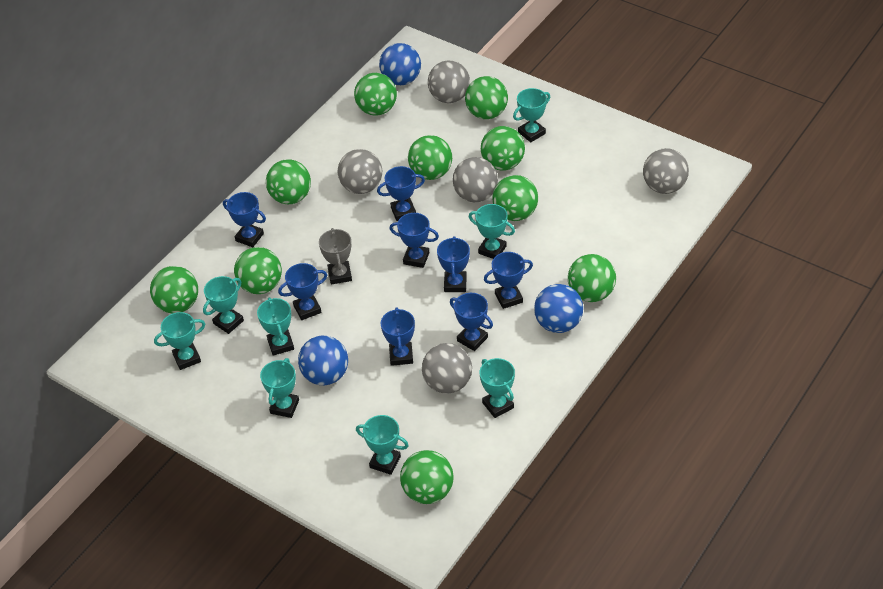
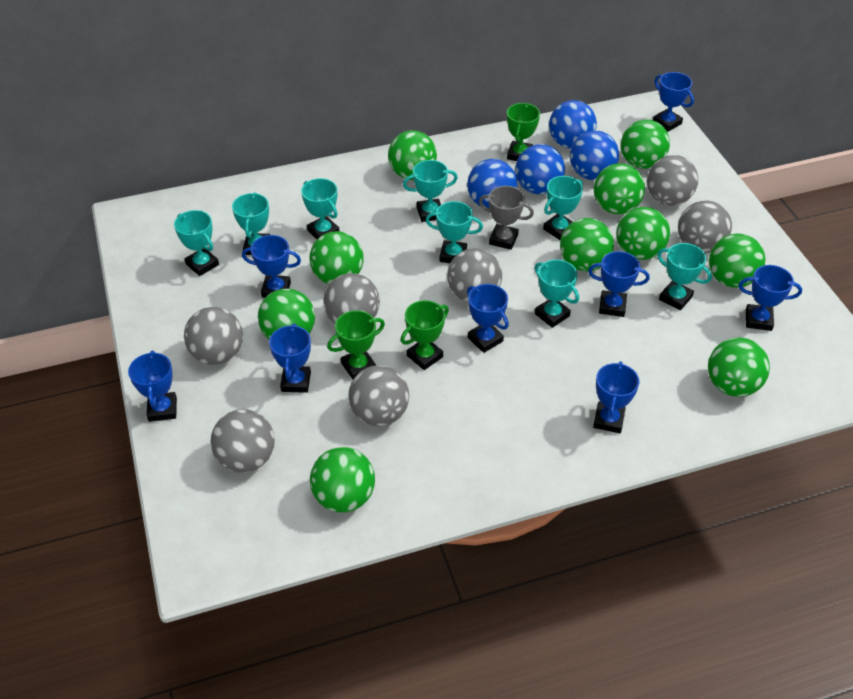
blue ball: 3 -> 4
green trophy: 0 -> 3
grey ball: 5 -> 7

